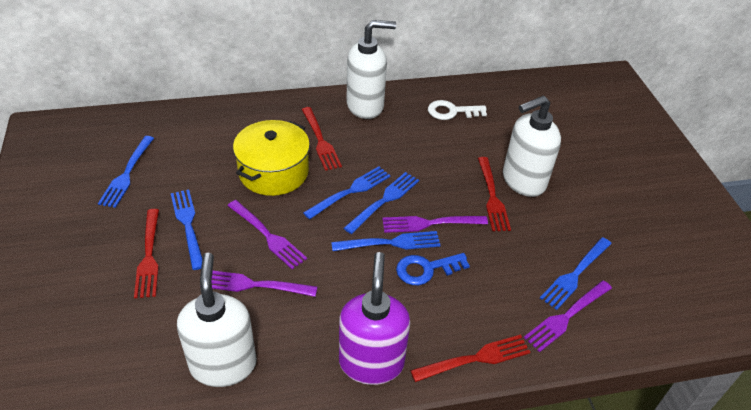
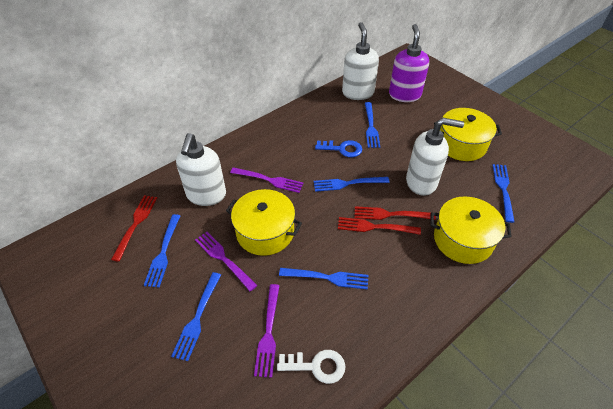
purple fork: 4 -> 3
red fork: 4 -> 3
yellow pot: 1 -> 3

